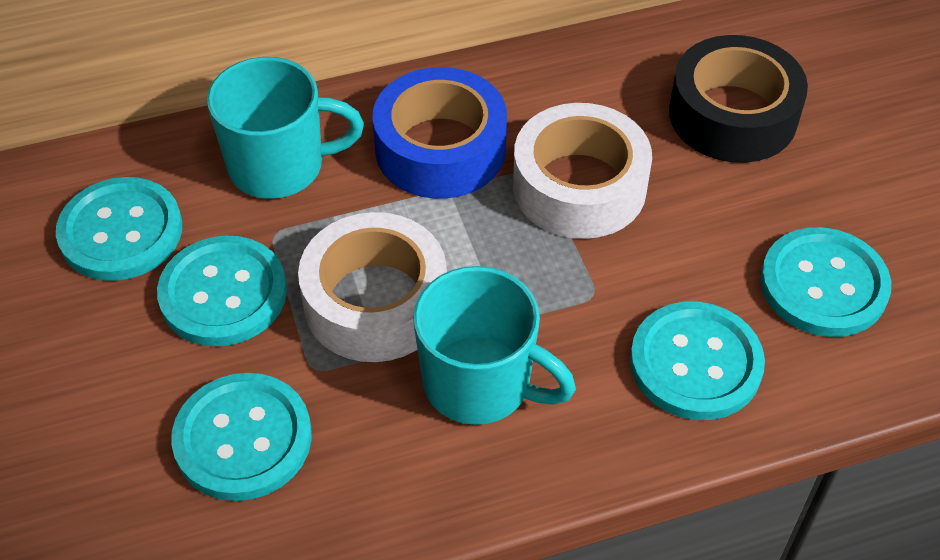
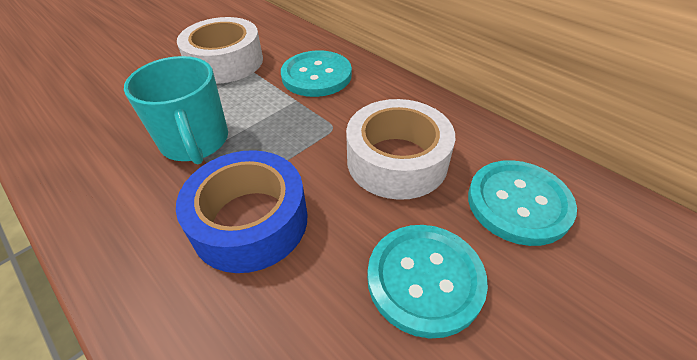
black tape: 1 -> 0
turquoise button: 5 -> 3
turquoise mug: 2 -> 1

